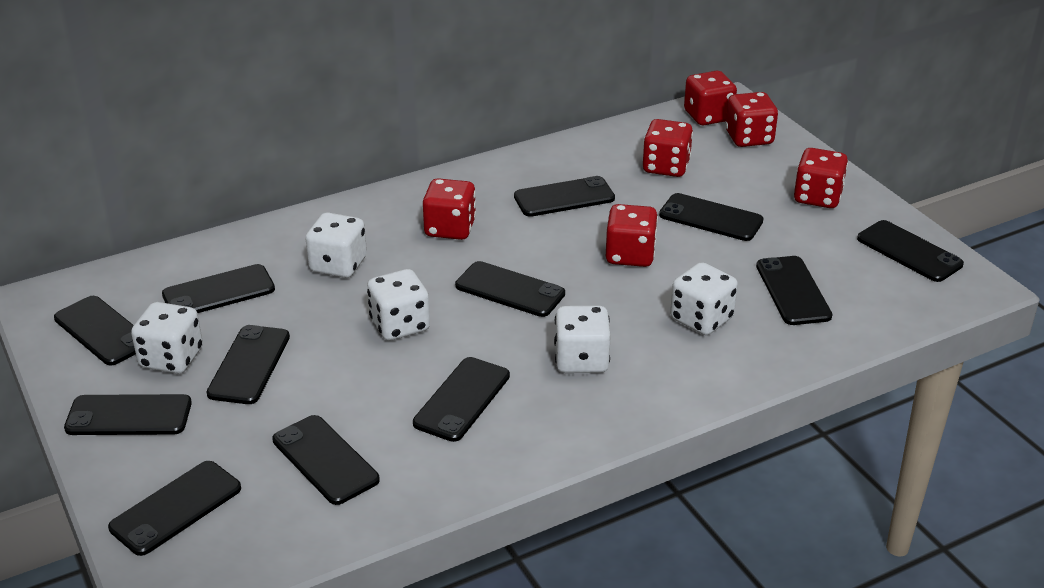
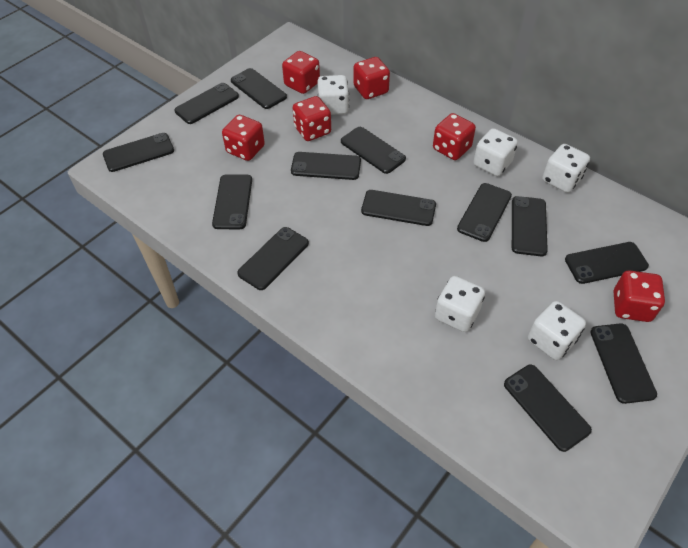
black phone: 12 -> 13

